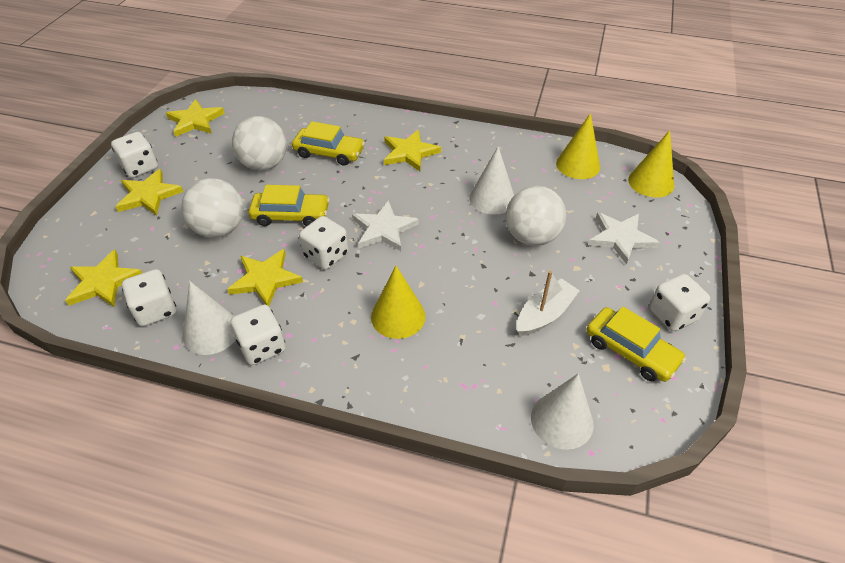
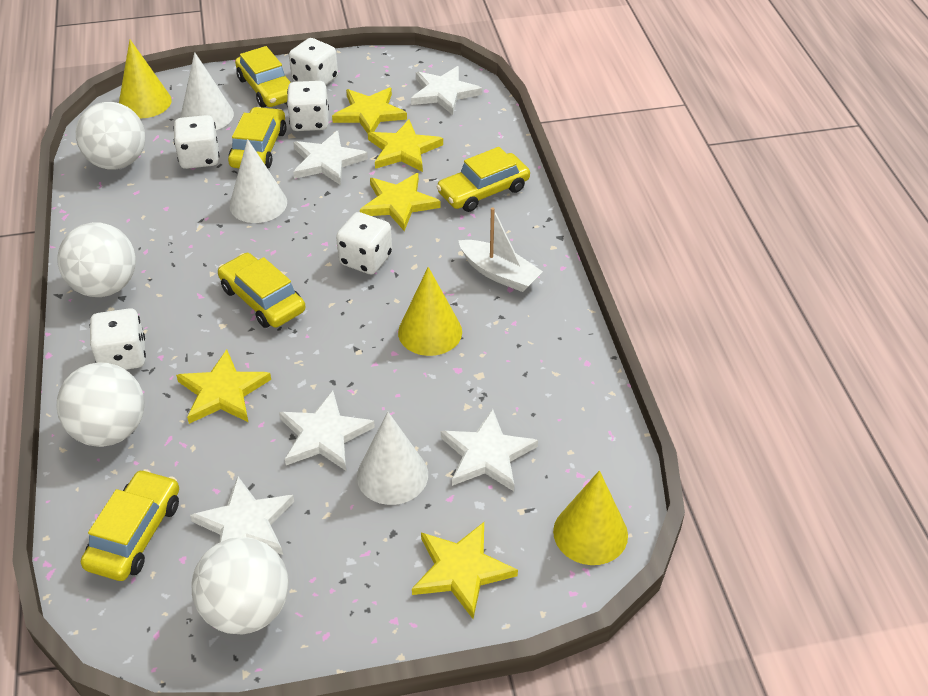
white ball: 3 -> 4
white star: 2 -> 5
yellow car: 3 -> 5

